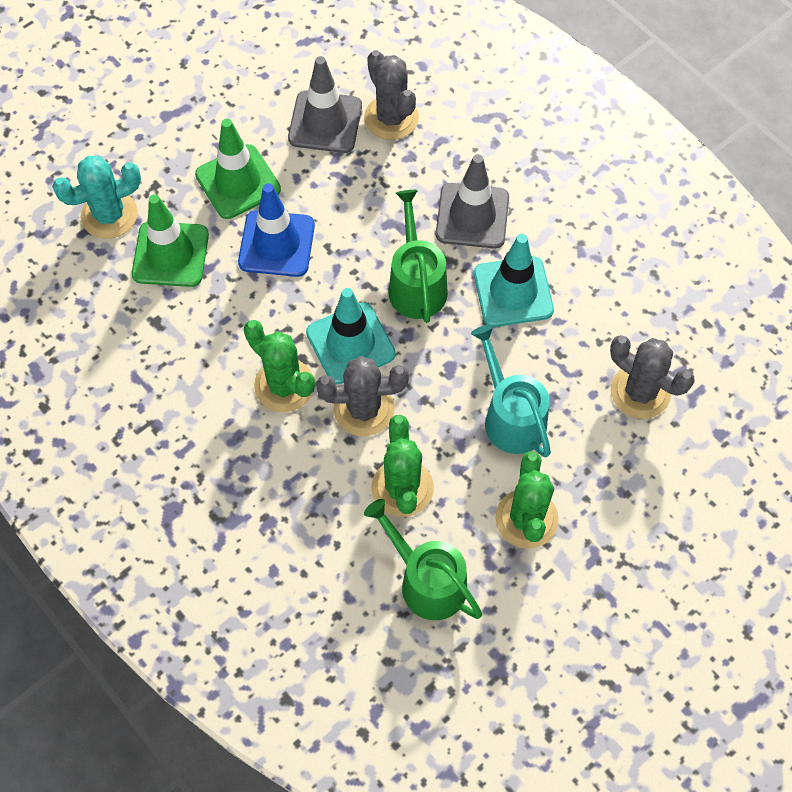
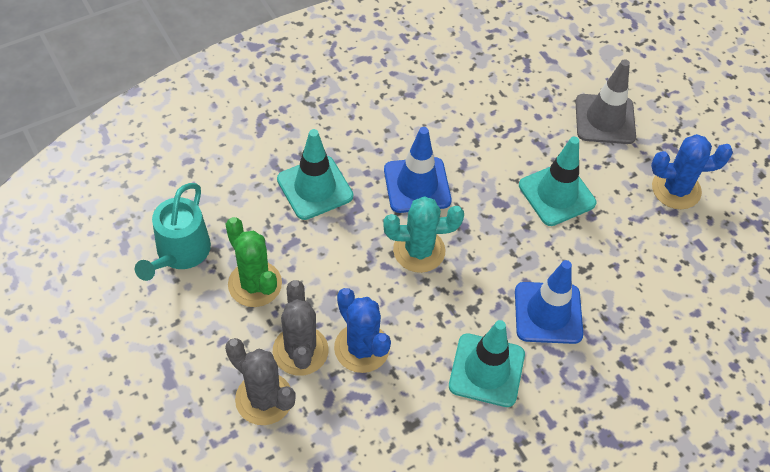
blue cactus: 0 -> 2
blue traffic cone: 1 -> 2
green cactus: 3 -> 1
green traffic cone: 2 -> 0
green watering can: 2 -> 0
grey cactus: 3 -> 2
grey traffic cone: 2 -> 1
turquoise traffic cone: 2 -> 3

